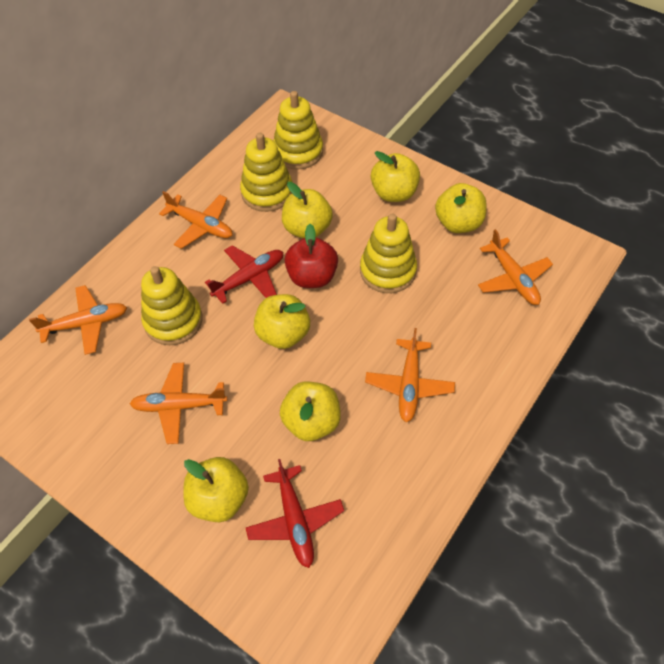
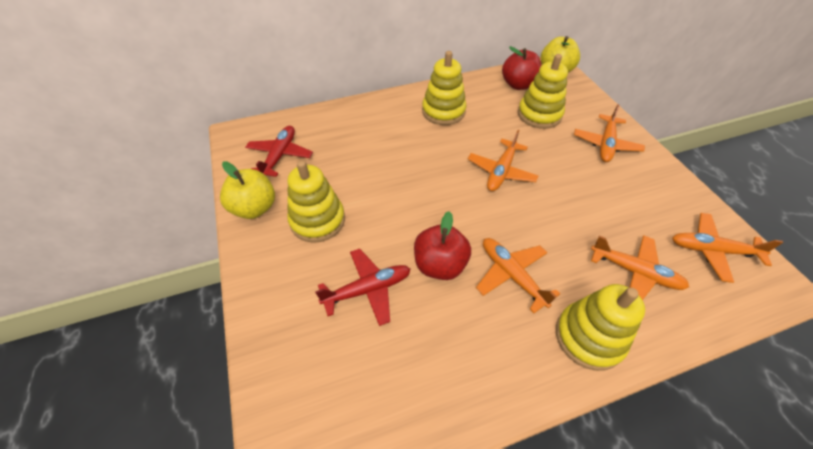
red apple: 1 -> 2
yellow apple: 6 -> 2

